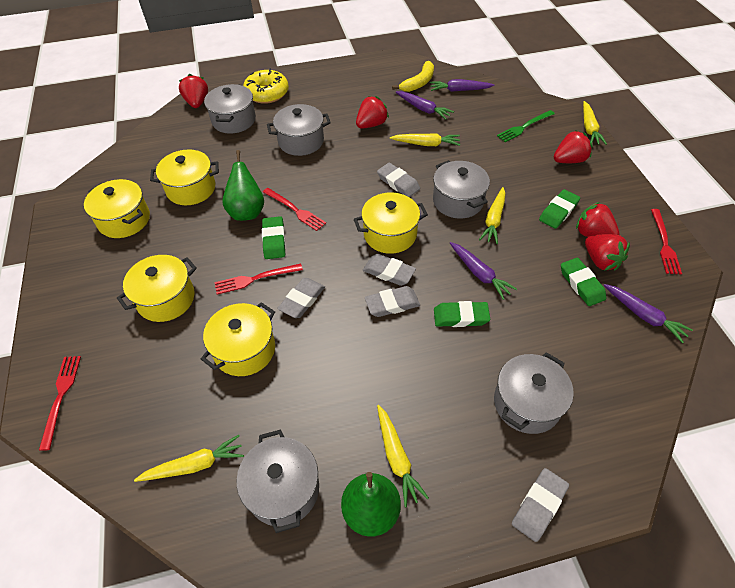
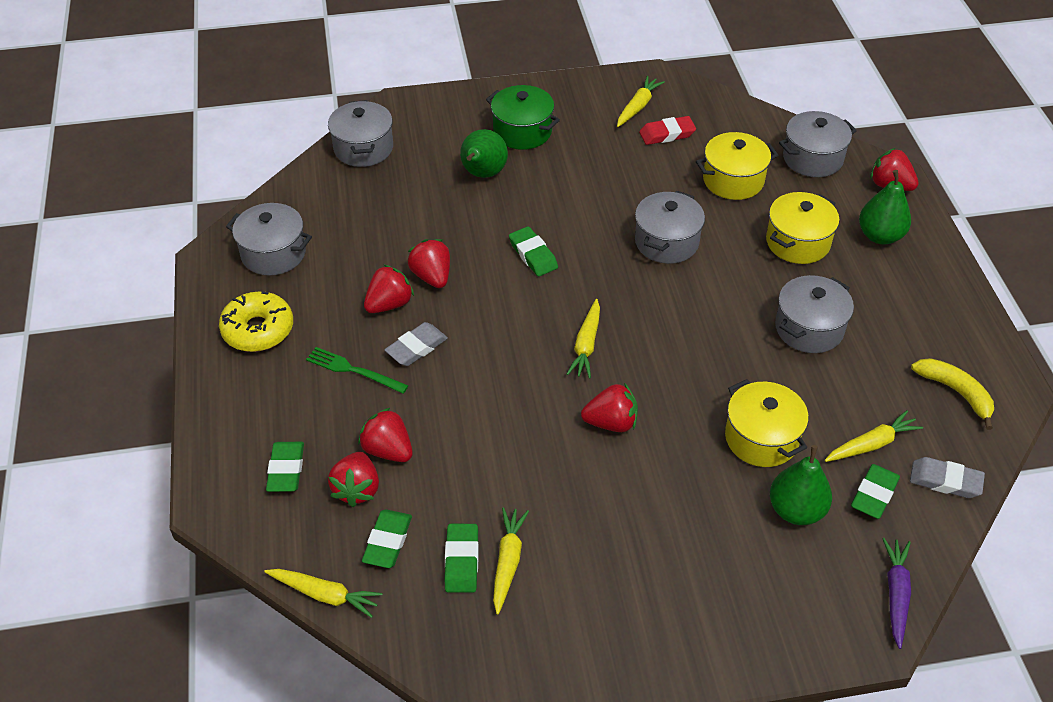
green eraser: 4 -> 5
green pear: 2 -> 3
green pot: 0 -> 1
grey eraser: 5 -> 2
purple carrot: 4 -> 1
red eraser: 0 -> 1
red fork: 4 -> 0
red strawberry: 5 -> 6
yellow pot: 5 -> 3

